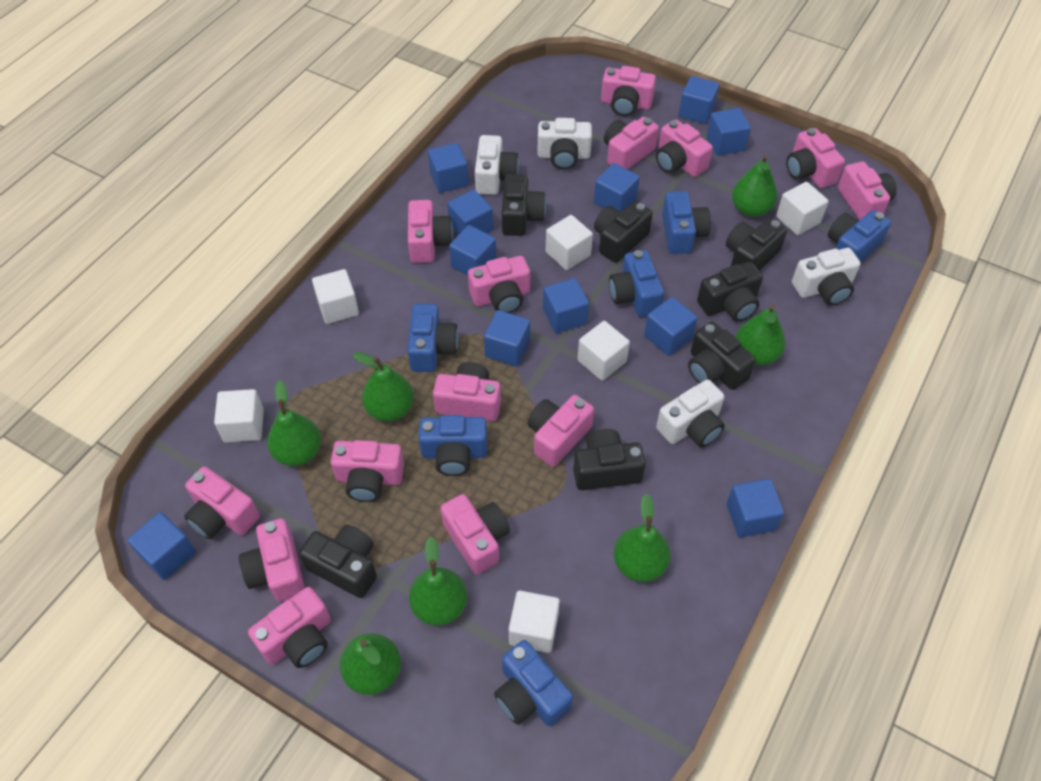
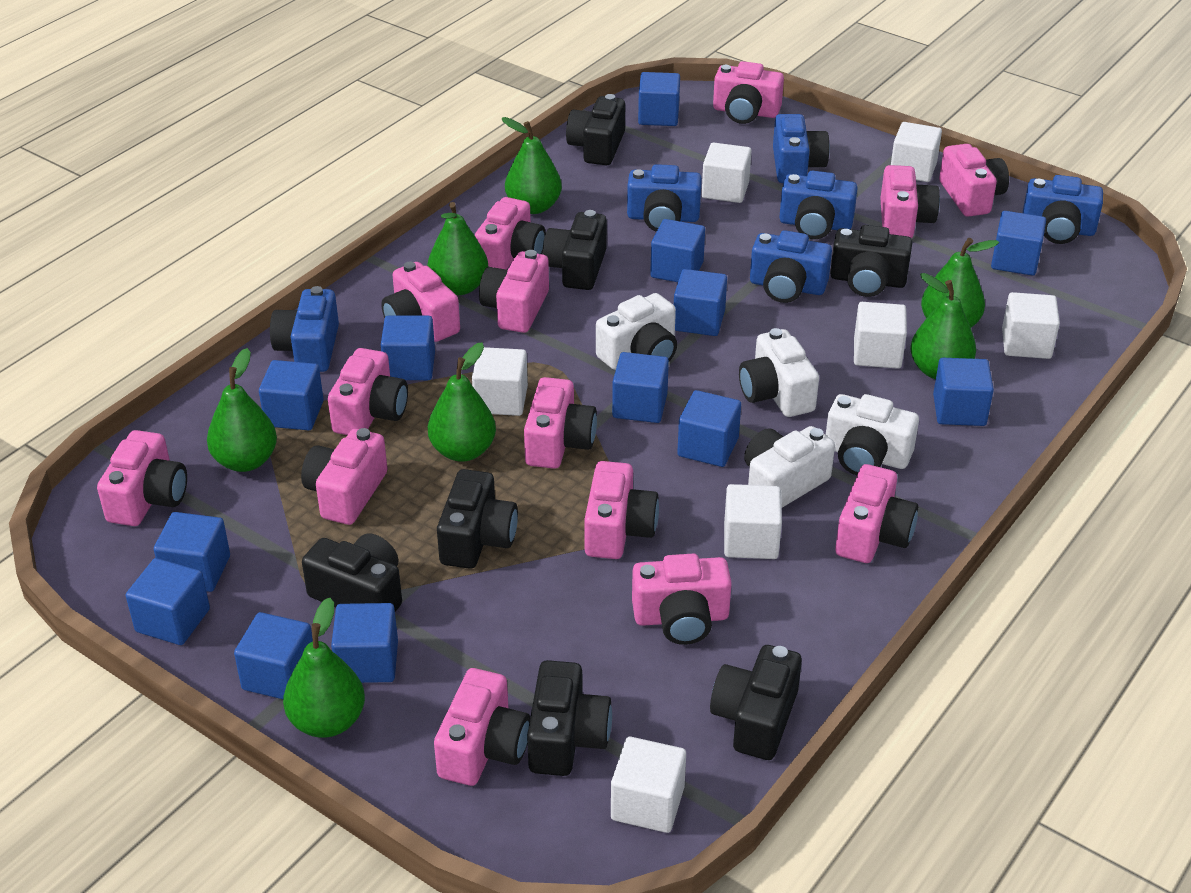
blue cube: 11 -> 13
white cube: 6 -> 7

